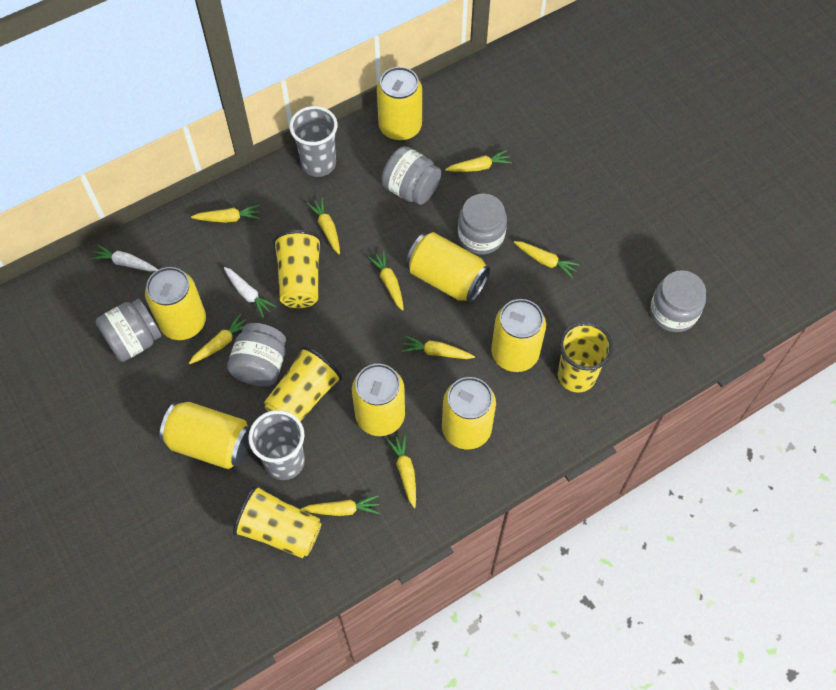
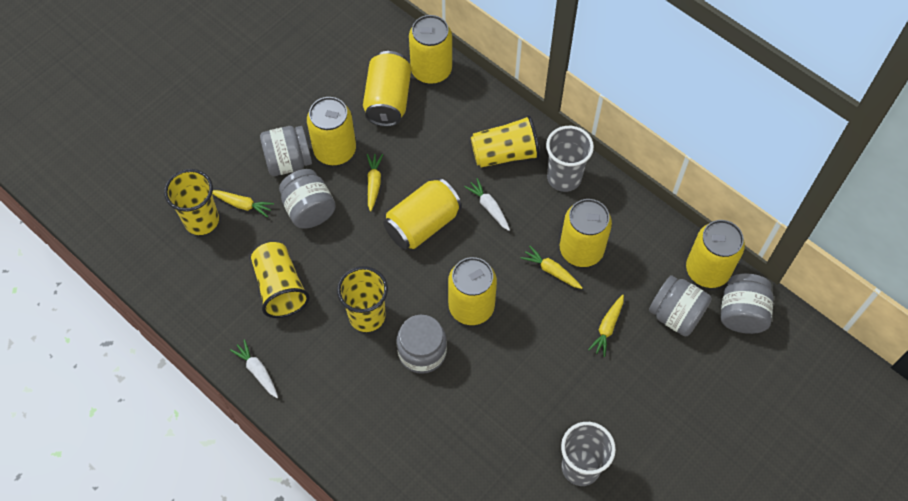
yellow carrot: 9 -> 4

